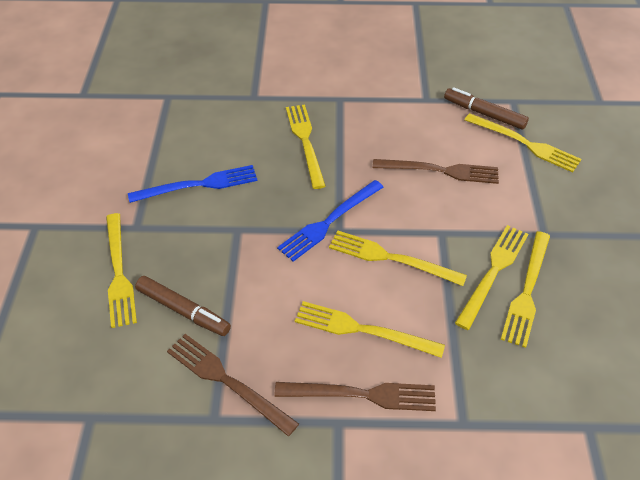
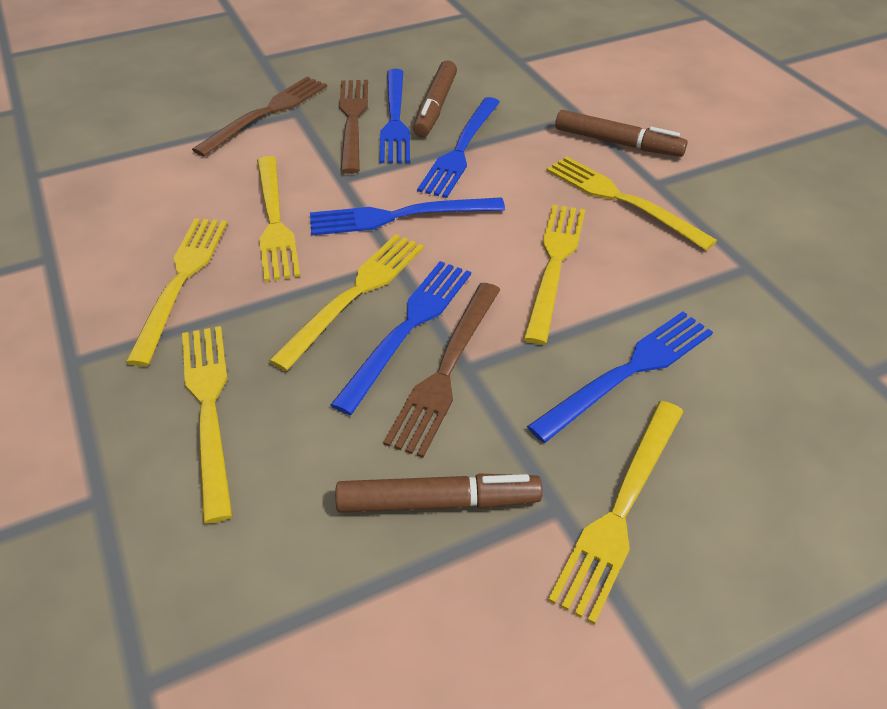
blue fork: 2 -> 5
brown marker: 2 -> 3

